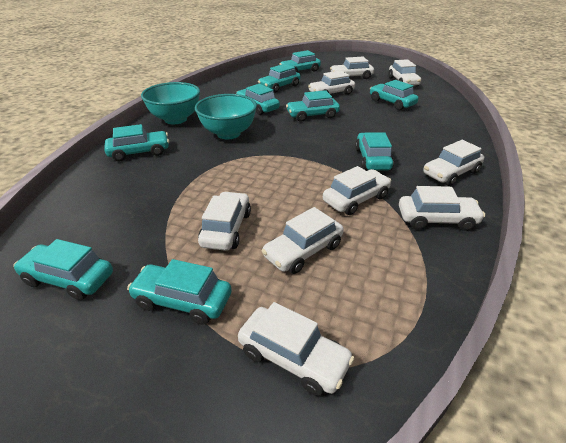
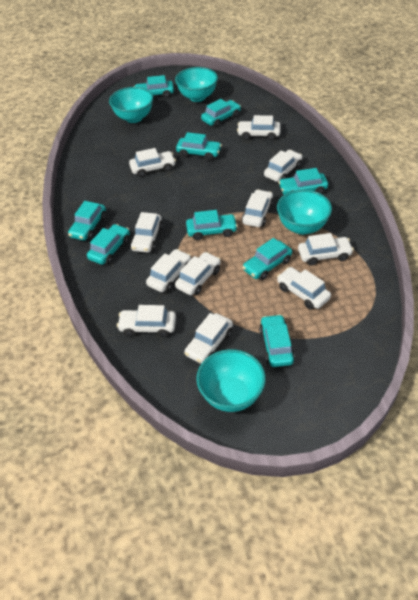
turquoise bowl: 2 -> 4
white car: 9 -> 11

